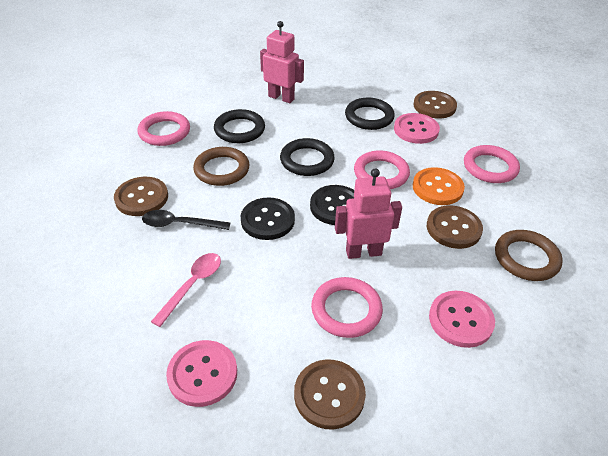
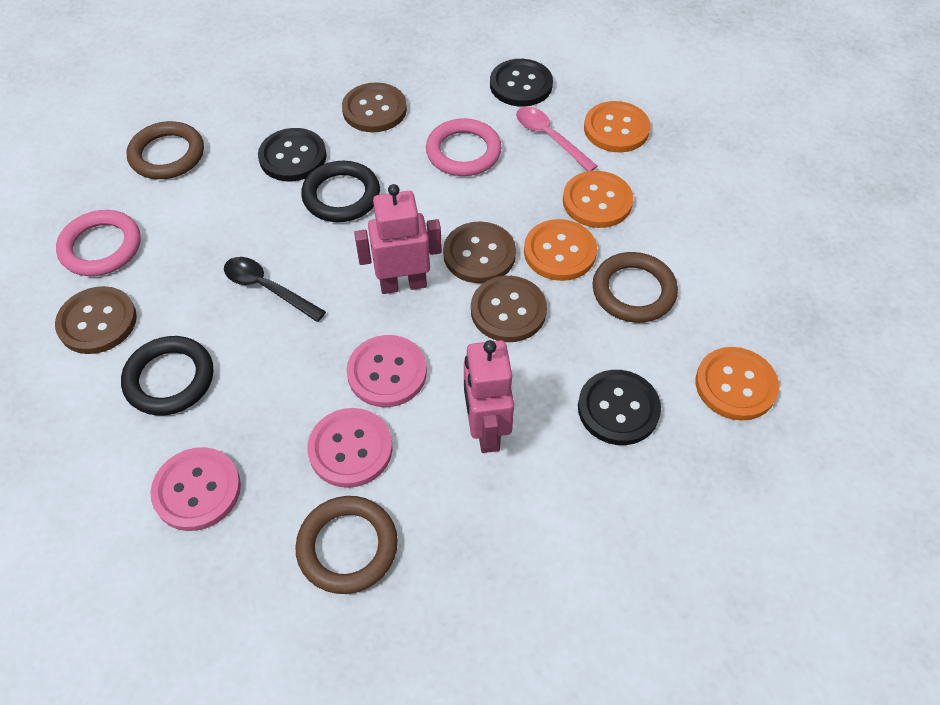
black button: 2 -> 3
black ring: 3 -> 2
brown ring: 2 -> 3
orange button: 1 -> 4
pink ring: 4 -> 2

